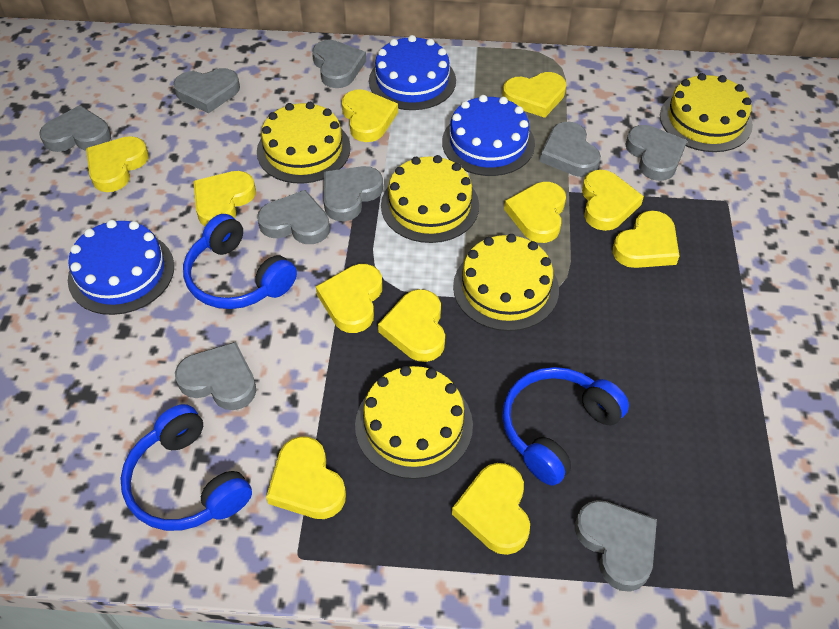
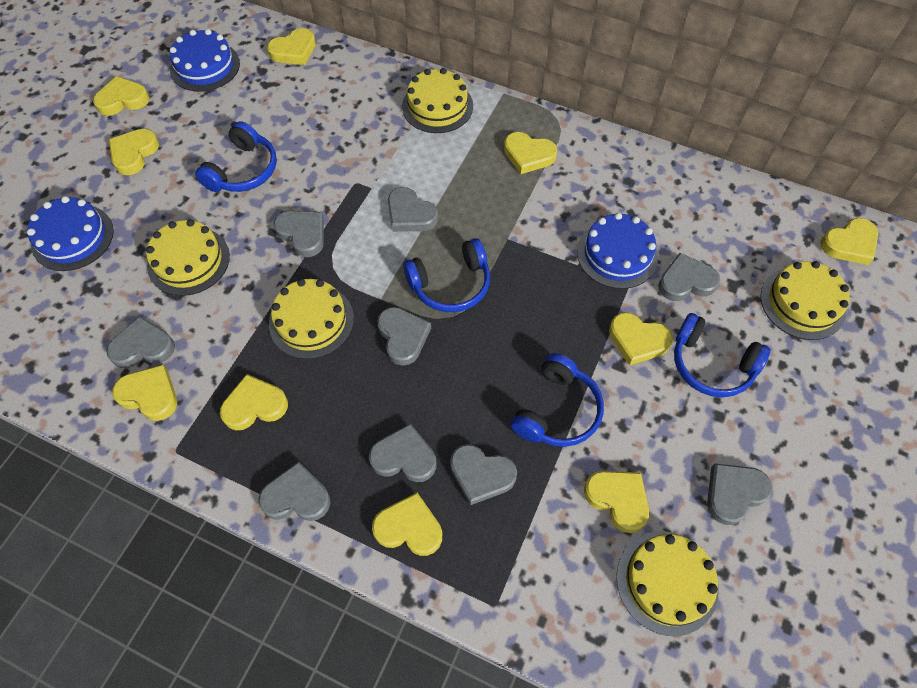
blue headphones: 3 -> 4
yellow heart: 11 -> 10

